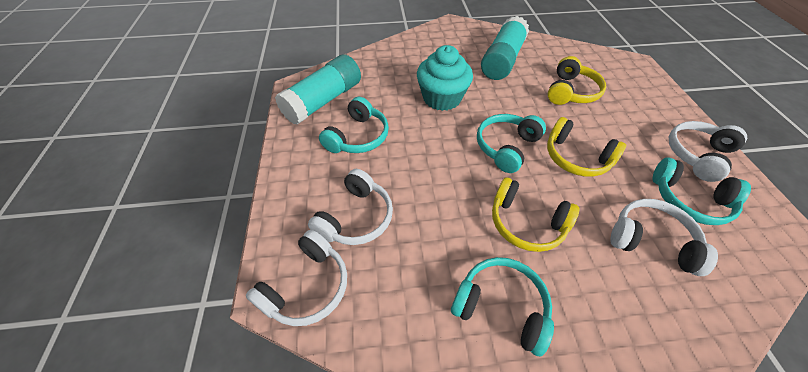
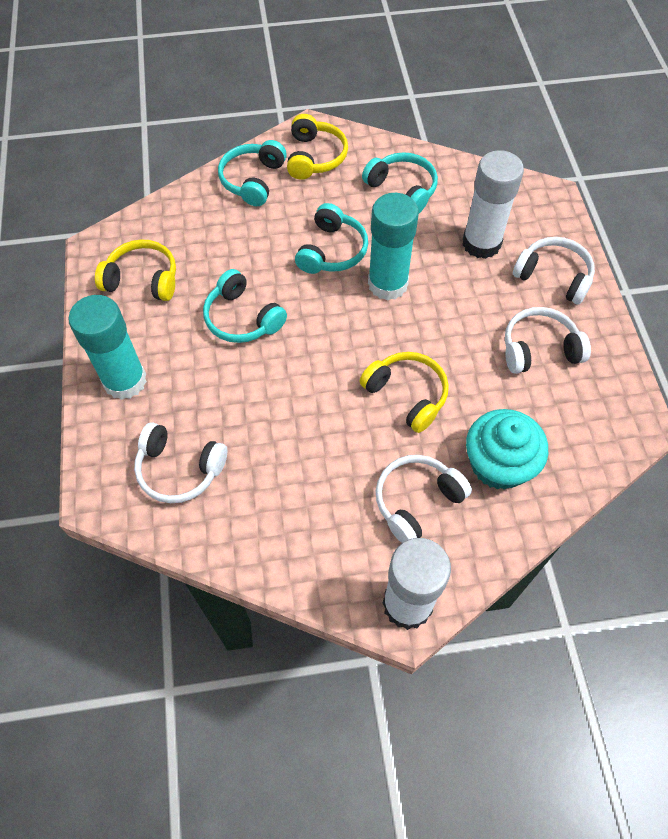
white glue stick: 0 -> 2

